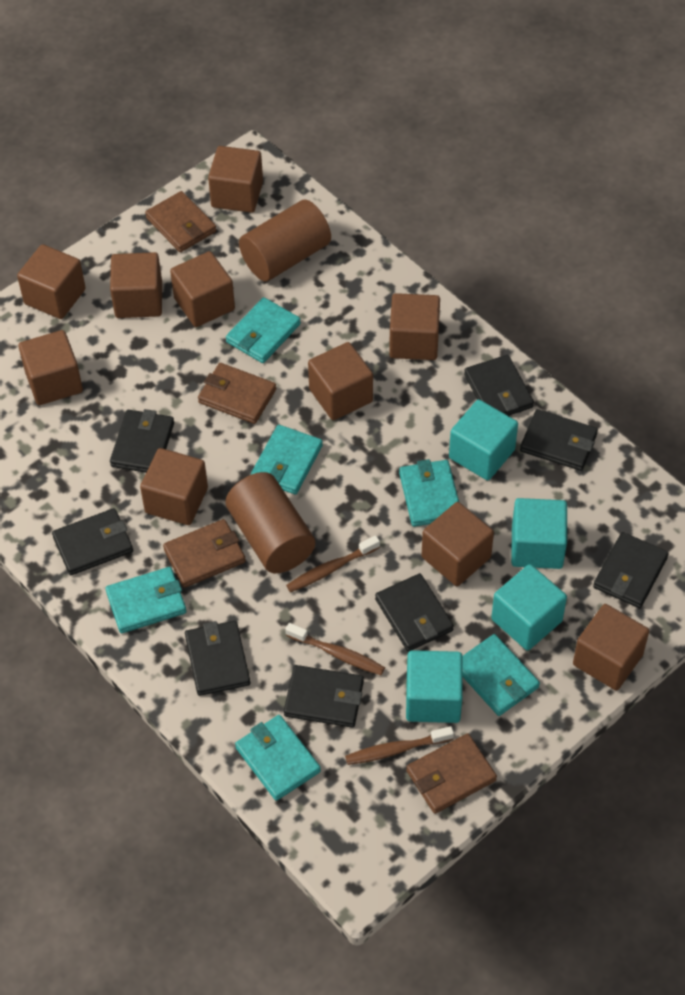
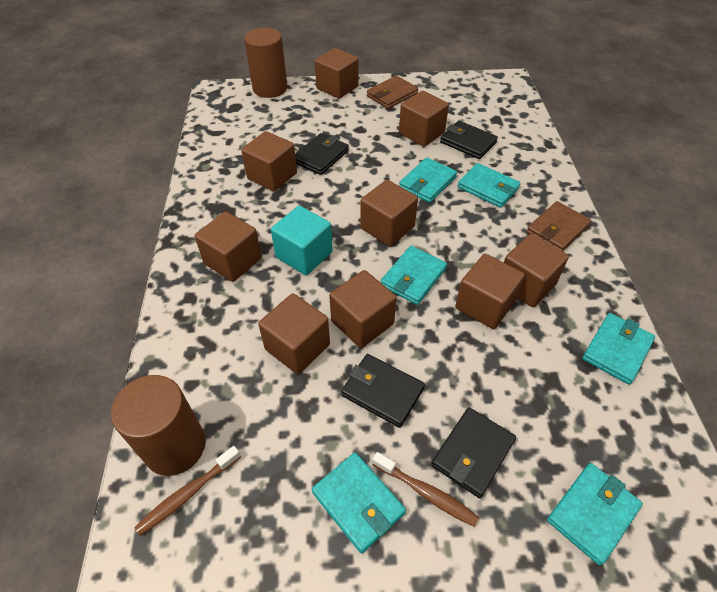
black wallet: 8 -> 4
brown cube: 10 -> 9
brown toothbrush: 3 -> 2
brown wallet: 4 -> 2
turquoise cube: 4 -> 1

